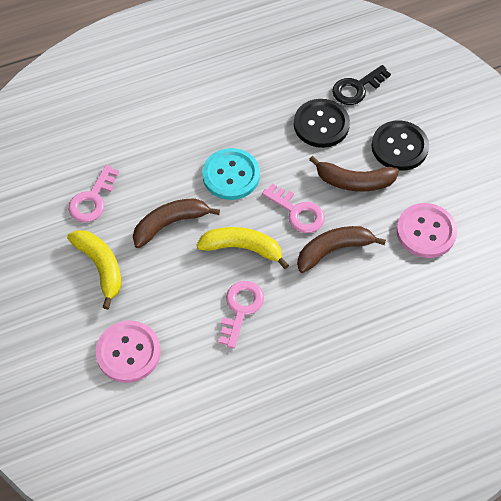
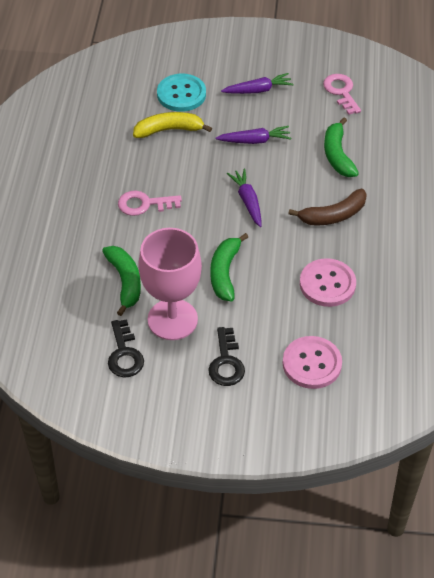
black button: 2 -> 0
black key: 1 -> 2
brown banana: 3 -> 1
green banana: 0 -> 3
pink goblet: 0 -> 1
pink key: 3 -> 2
purple carrot: 0 -> 3
yellow banana: 2 -> 1

